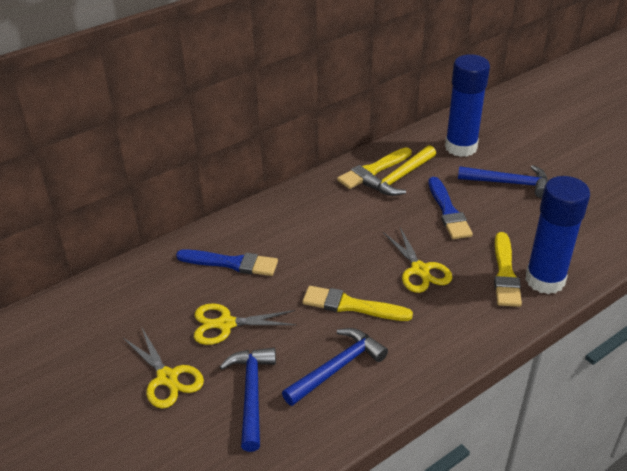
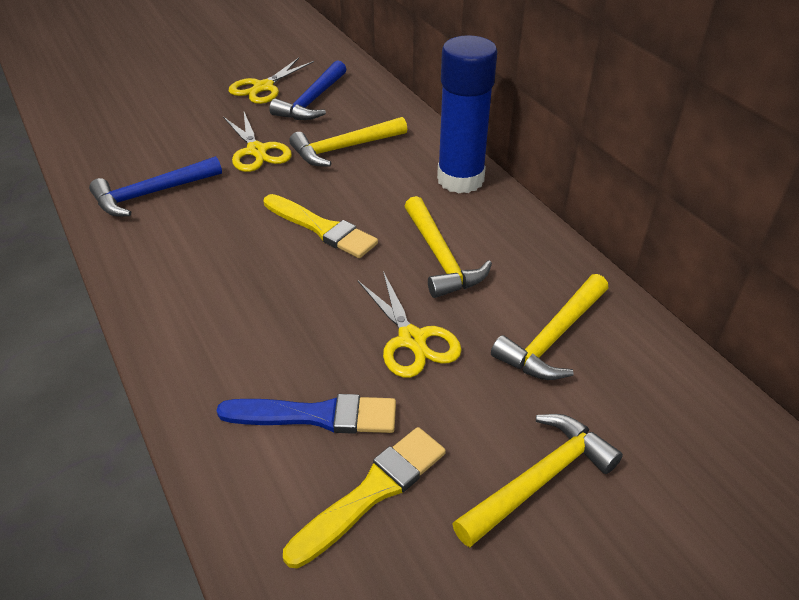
blue brush: 2 -> 1
blue glue stick: 2 -> 1
blue hammer: 3 -> 2
yellow brush: 3 -> 2
yellow hammer: 1 -> 4

